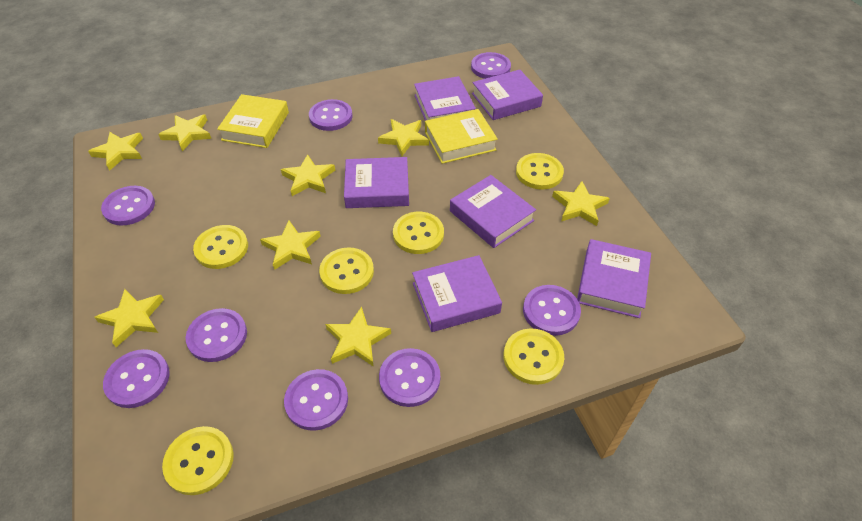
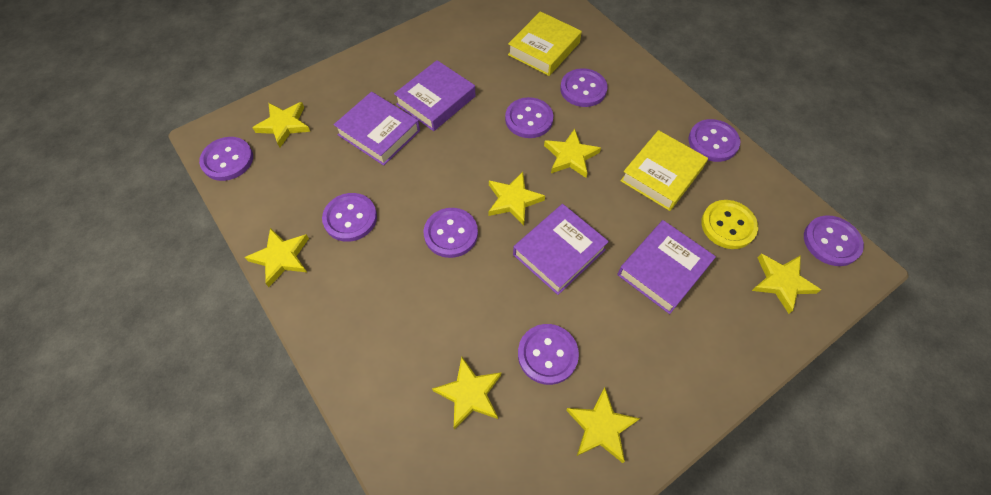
purple book: 6 -> 4
yellow button: 6 -> 1
yellow star: 8 -> 7

